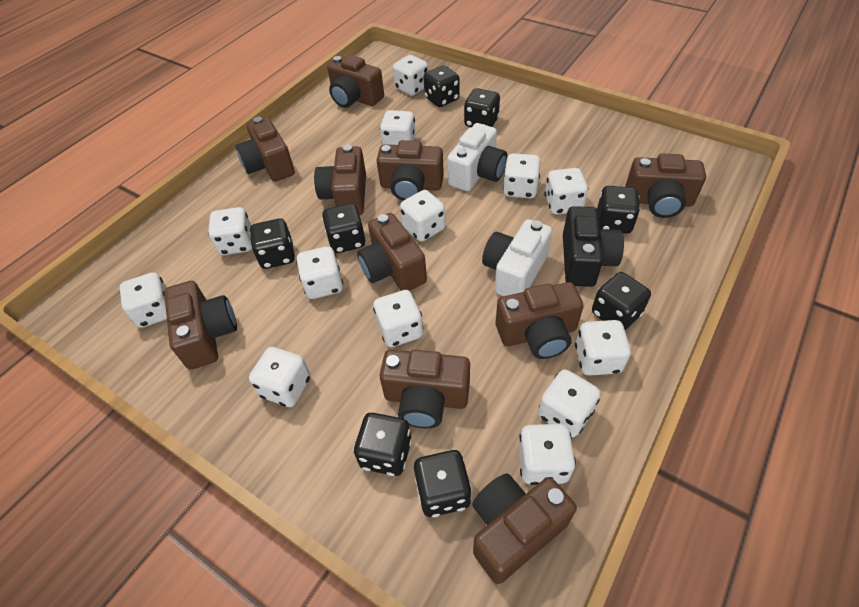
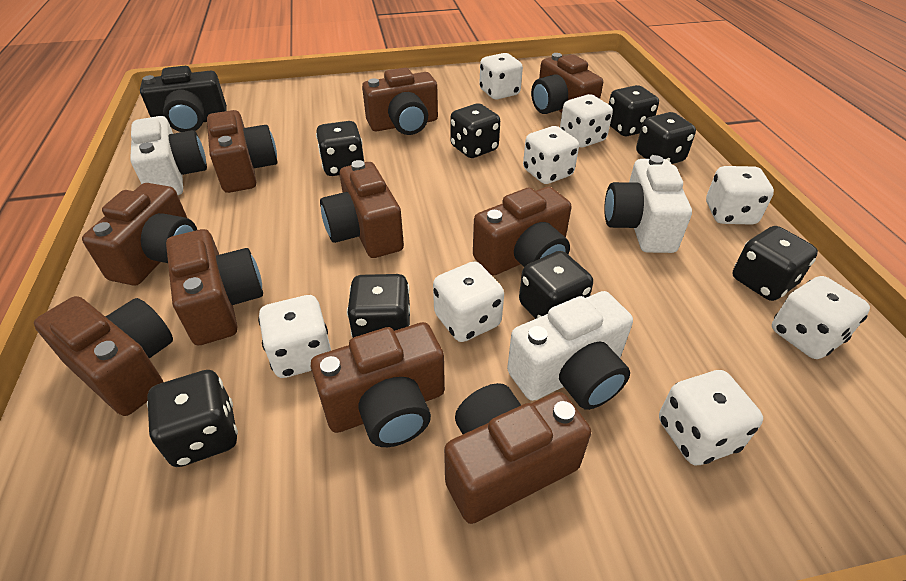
white camera: 2 -> 3
white dice: 13 -> 8

